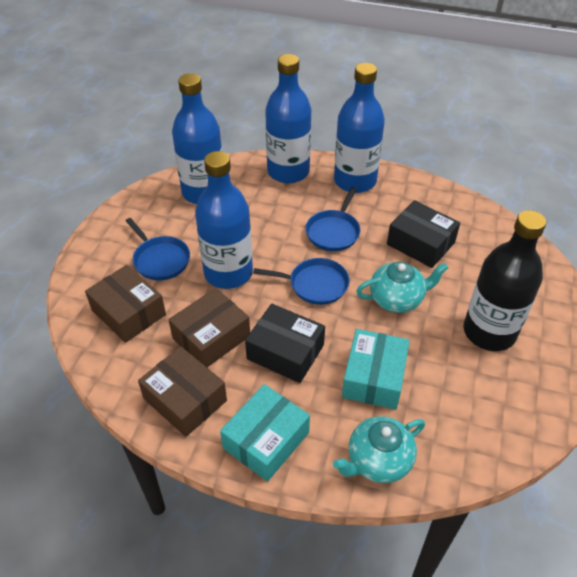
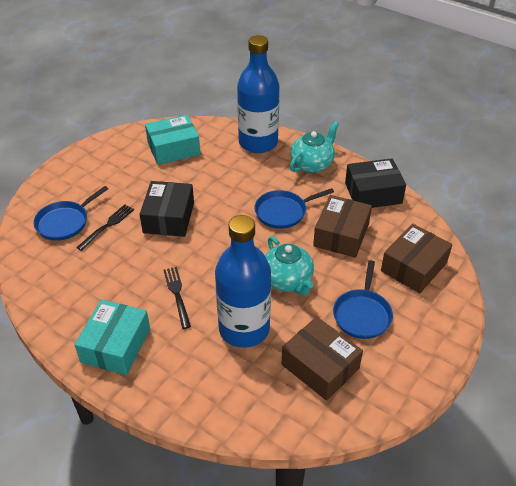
black bottle: 1 -> 0
black fork: 0 -> 2
blue bottle: 4 -> 2

